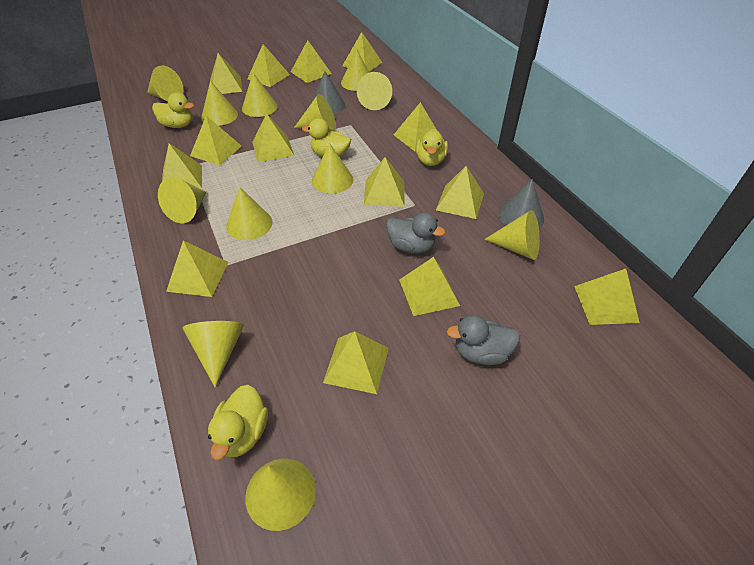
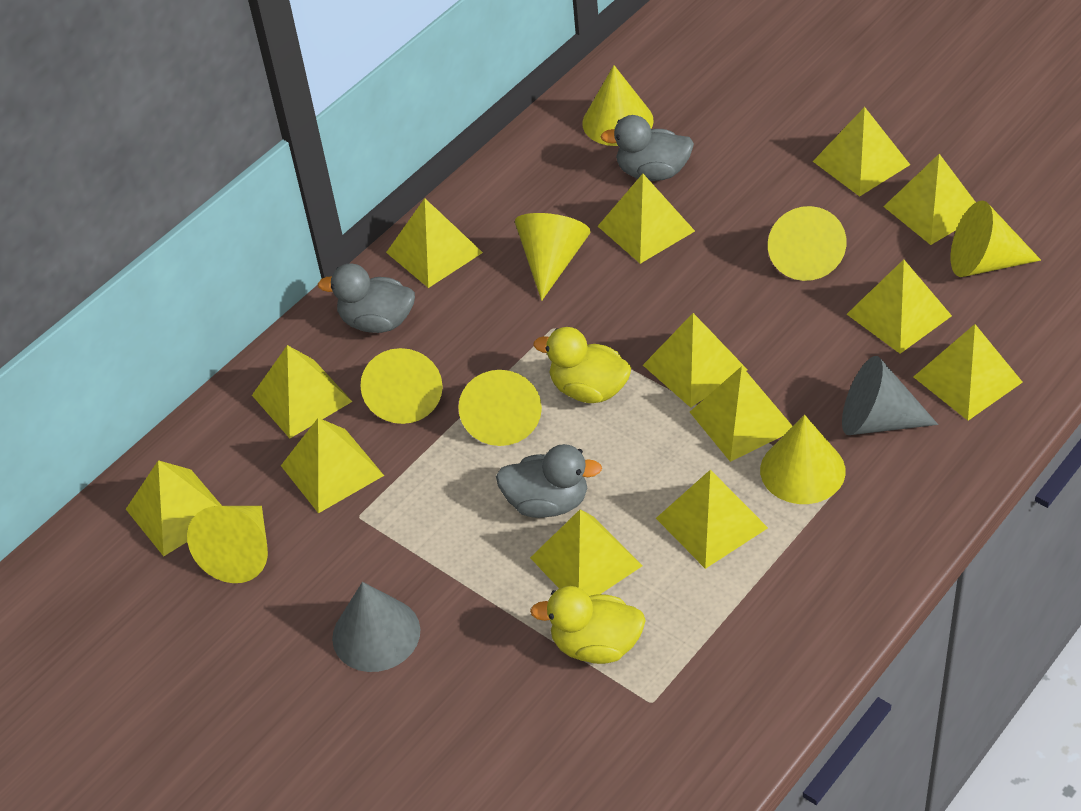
grey duck: 2 -> 3
yellow cone: 12 -> 8
yellow duck: 4 -> 2
yellow pyramid: 14 -> 13

